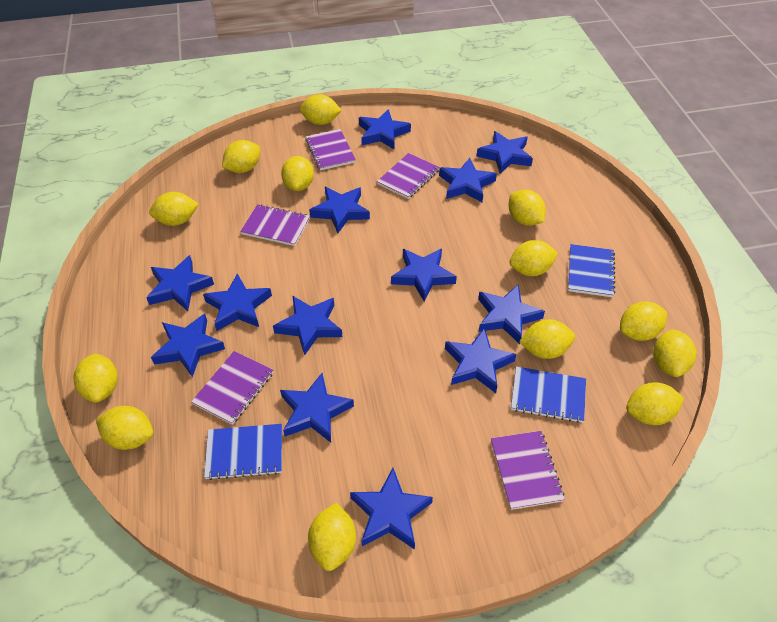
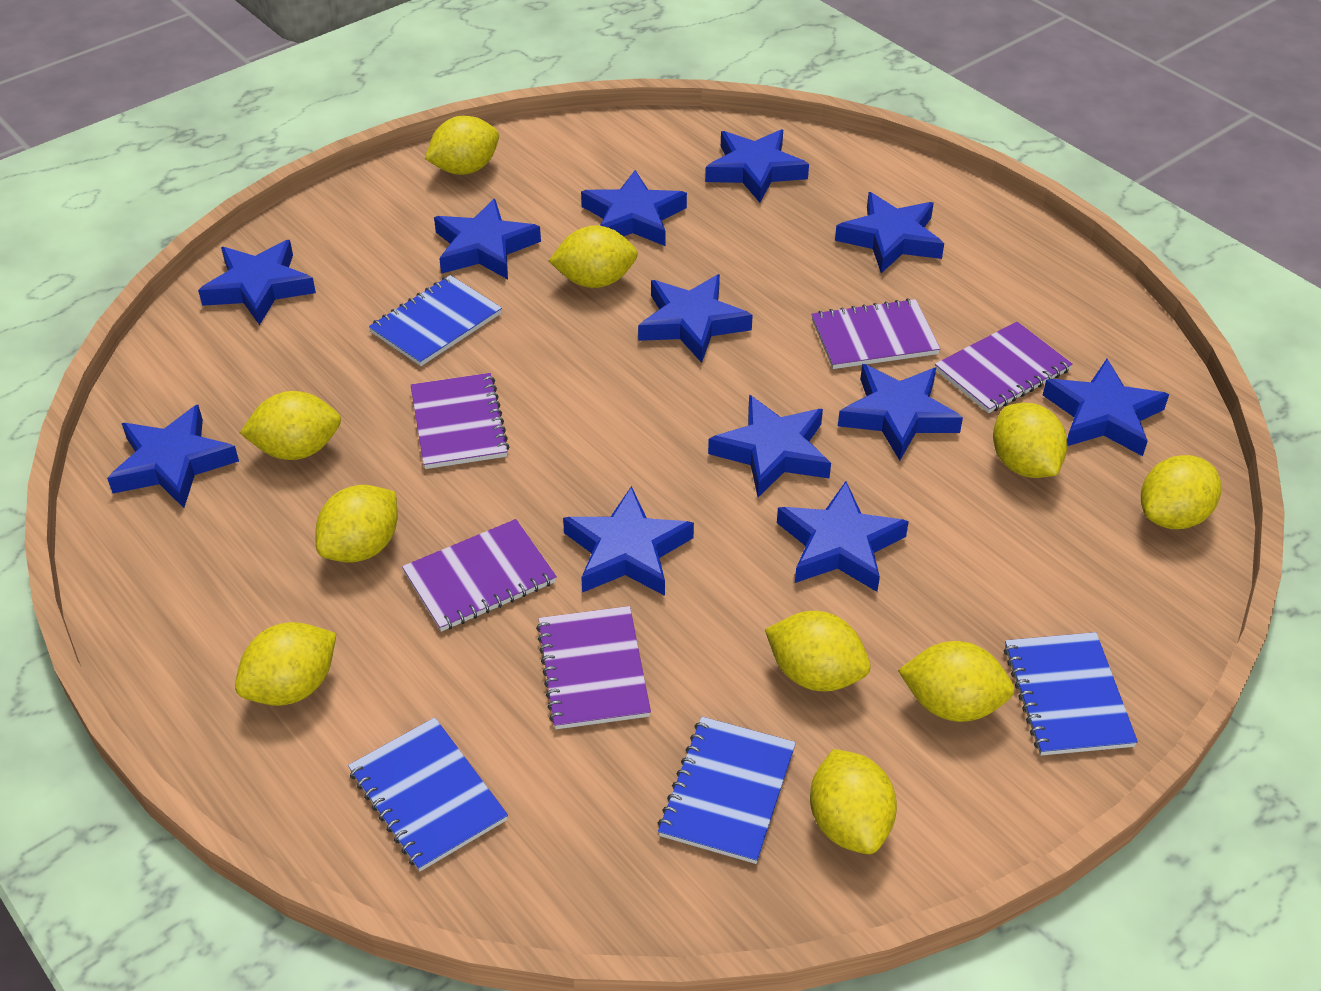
blue notebook: 3 -> 4
blue star: 13 -> 12
yellow lemon: 13 -> 10

